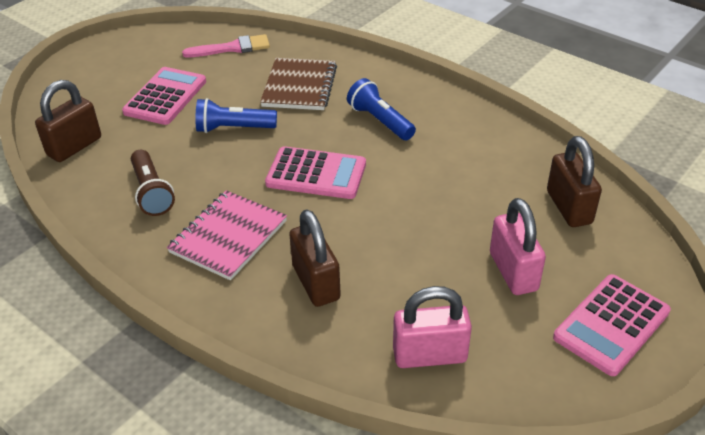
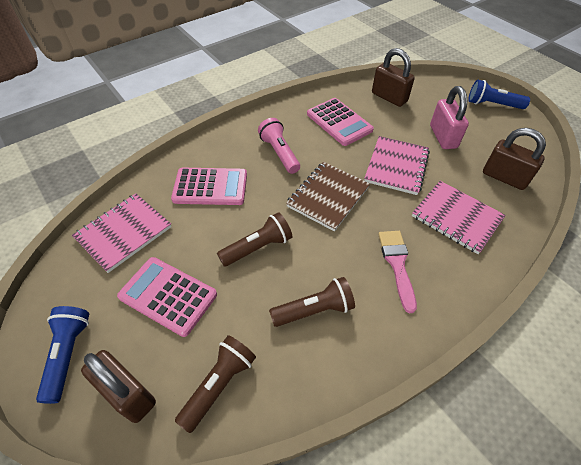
brown flashlight: 1 -> 3
pink flashlight: 0 -> 1
pink notebook: 1 -> 3
pink padlock: 2 -> 1

